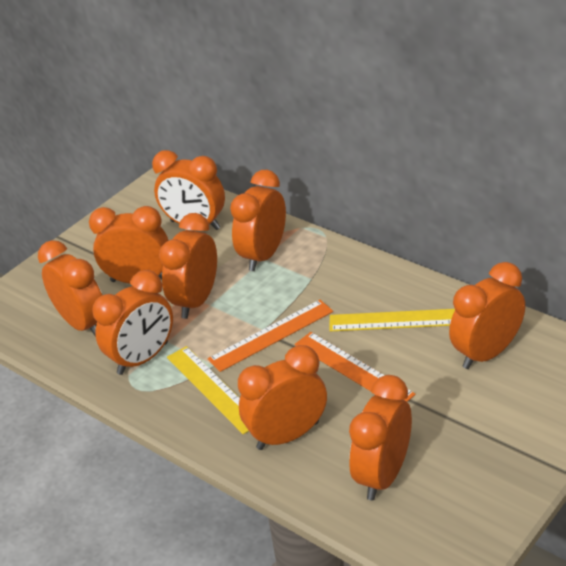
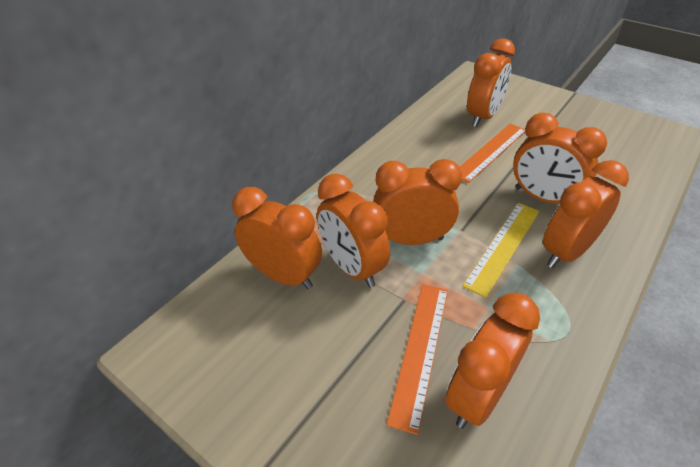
orange clock: 9 -> 7
yellow ruler: 2 -> 1

